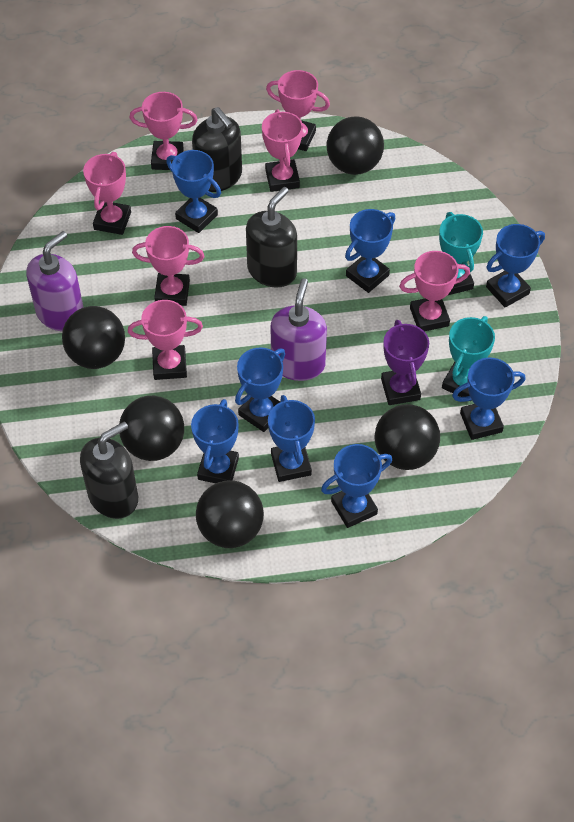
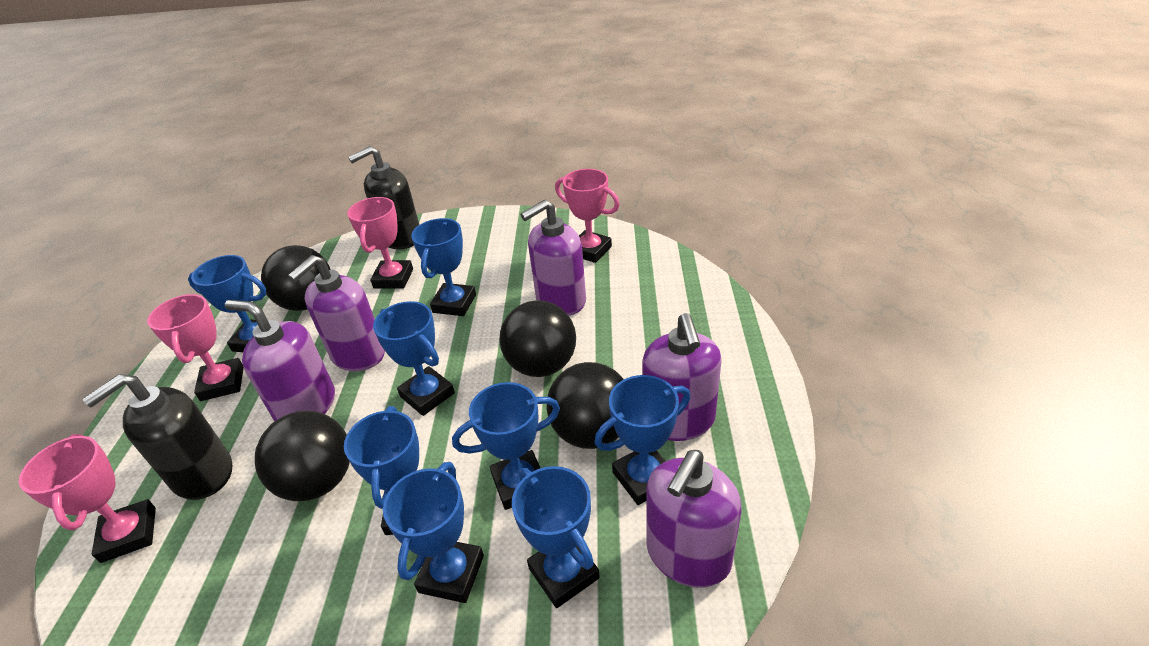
black ball: 5 -> 4
black soap dispenser: 3 -> 2
pink trophy: 7 -> 4
purple soap dispenser: 2 -> 5
purple trophy: 1 -> 0
turquoise trophy: 2 -> 0

